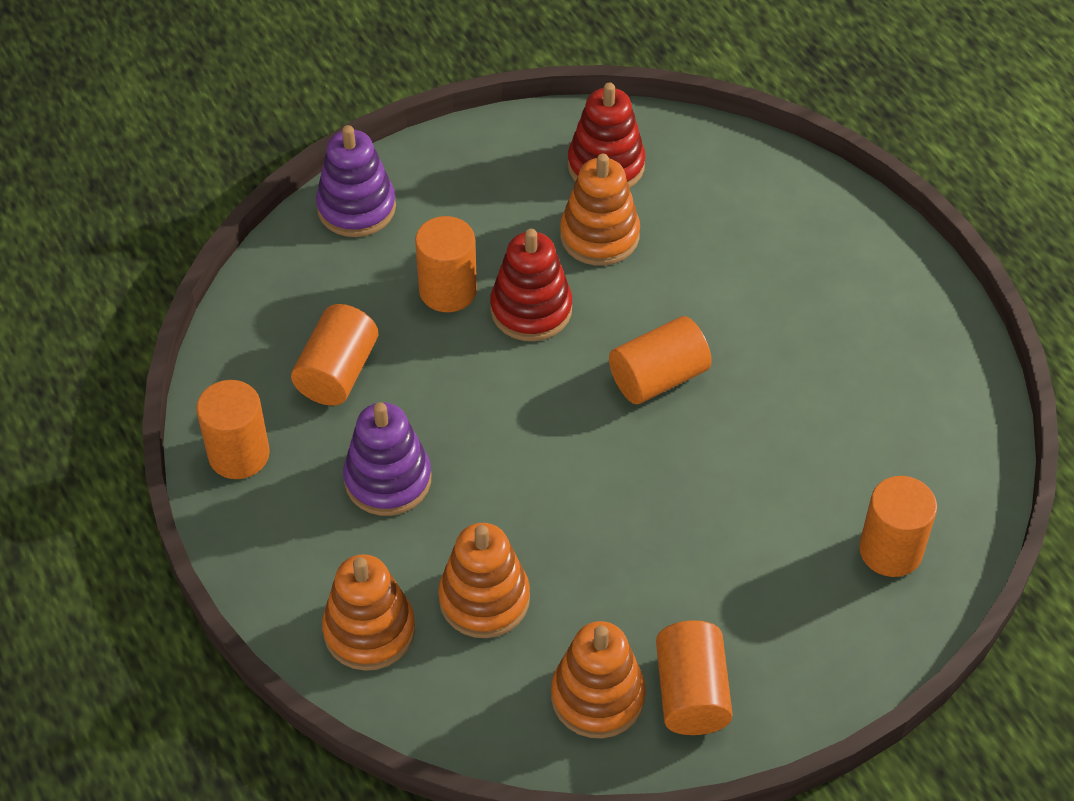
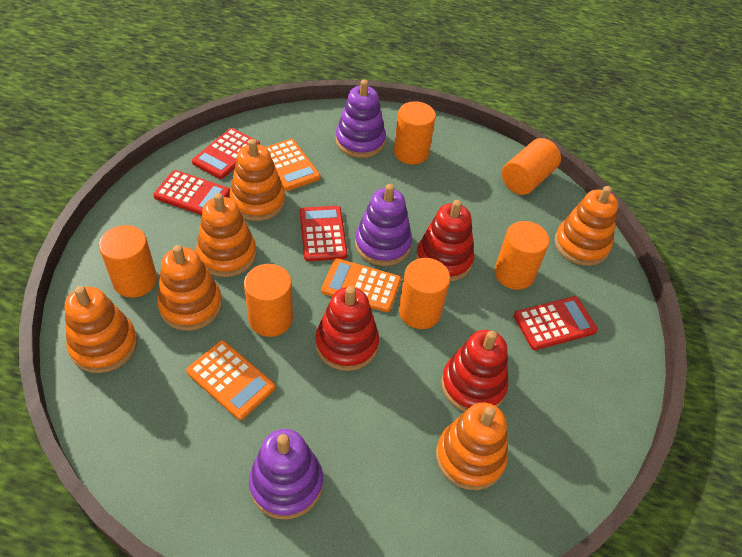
orange calculator: 0 -> 3
orange stacking toy: 4 -> 6
purple stacking toy: 2 -> 3
red calculator: 0 -> 4
red stacking toy: 2 -> 3

